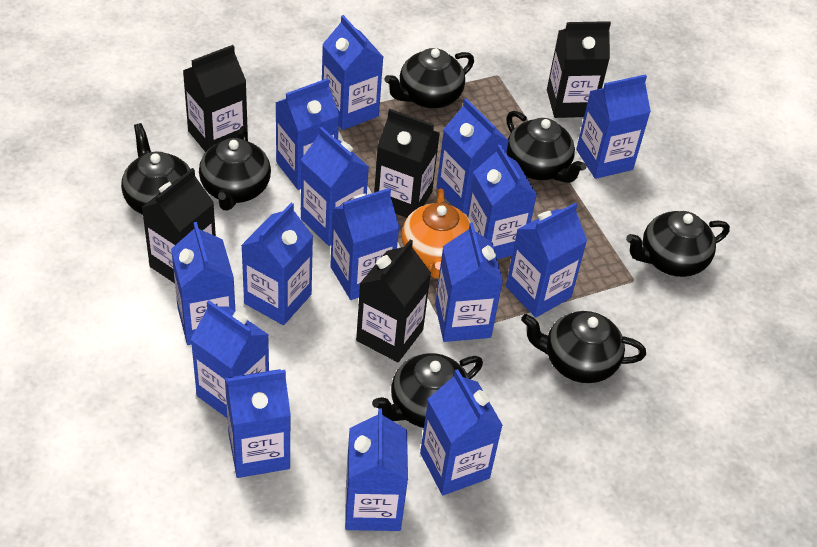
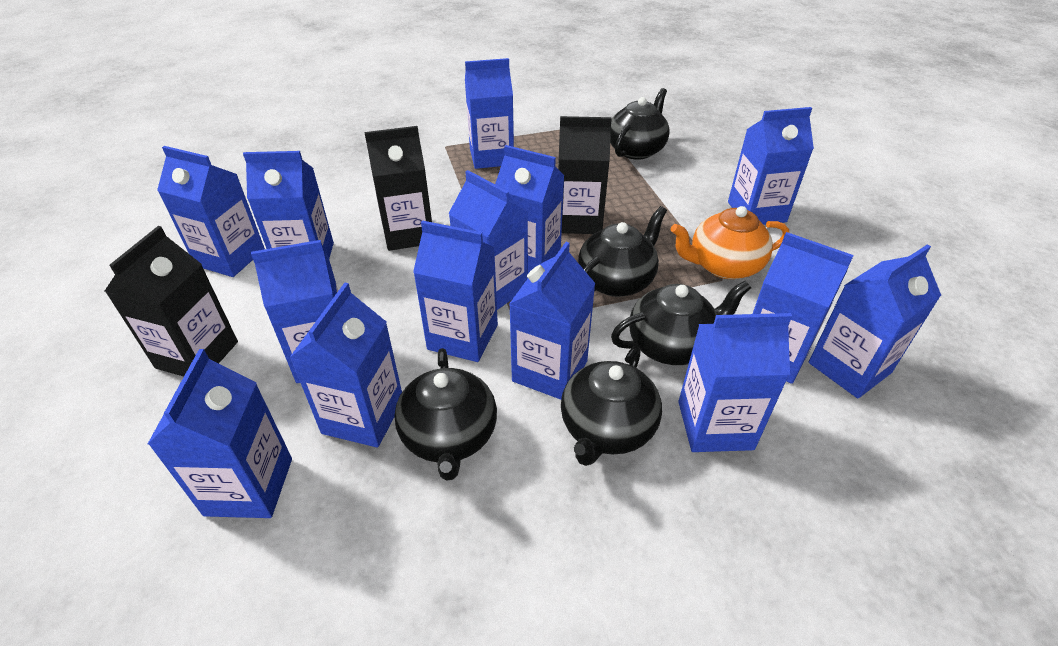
black carton: 5 -> 3
black teapot: 7 -> 5
blue carton: 15 -> 14

